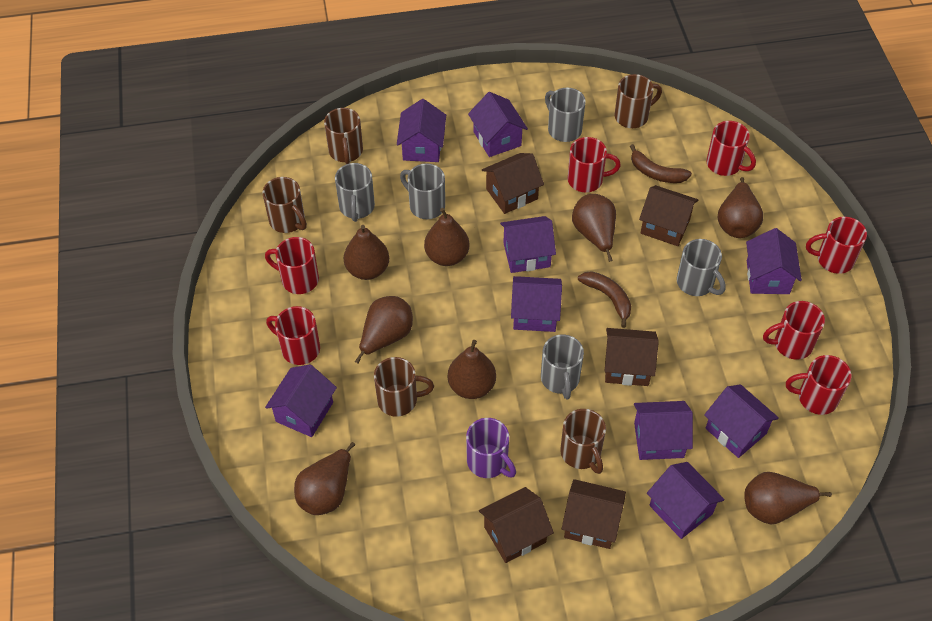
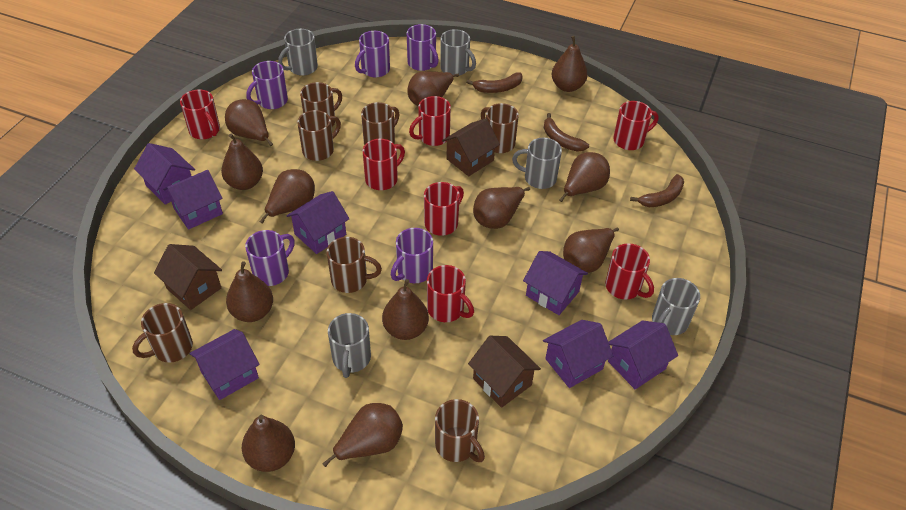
brown banana: 2 -> 3
brown house: 5 -> 3
brown mug: 5 -> 7
brown pear: 8 -> 12
purple house: 9 -> 7
purple mug: 1 -> 5

